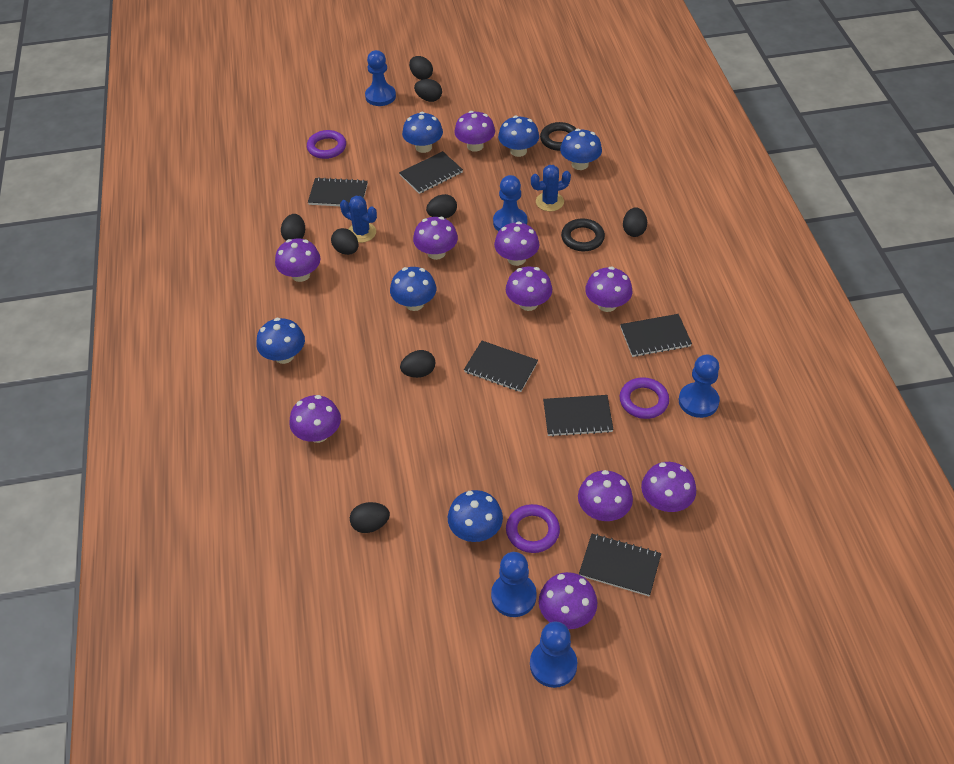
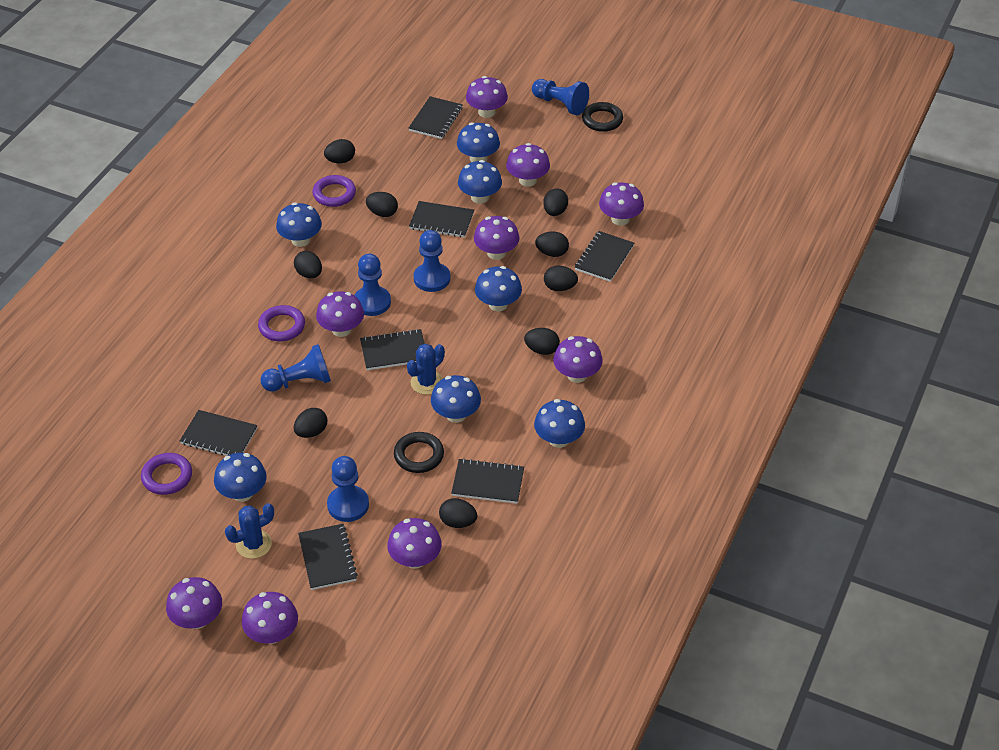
black egg: 8 -> 9
black notebook: 6 -> 7
blue mushroom: 6 -> 7
purple mushroom: 10 -> 9

